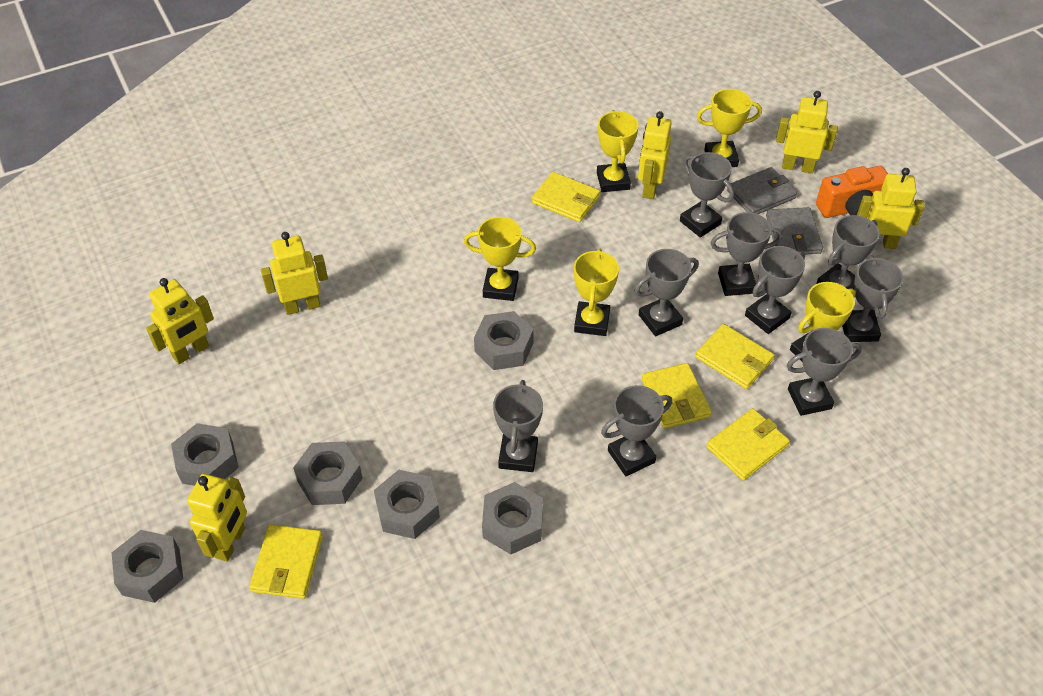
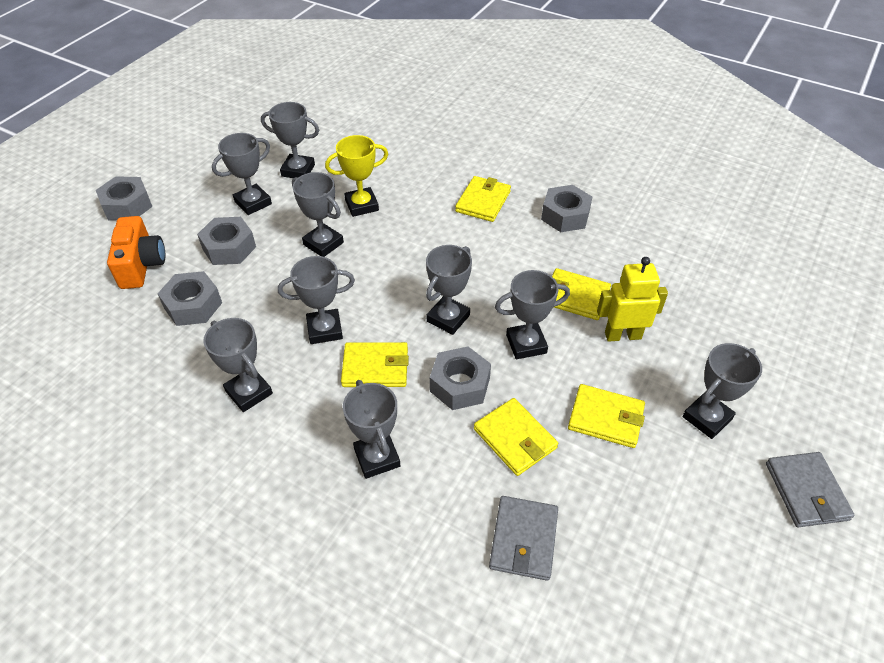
grey nut: 6 -> 5
yellow robot: 6 -> 1
yellow trophy: 5 -> 1

